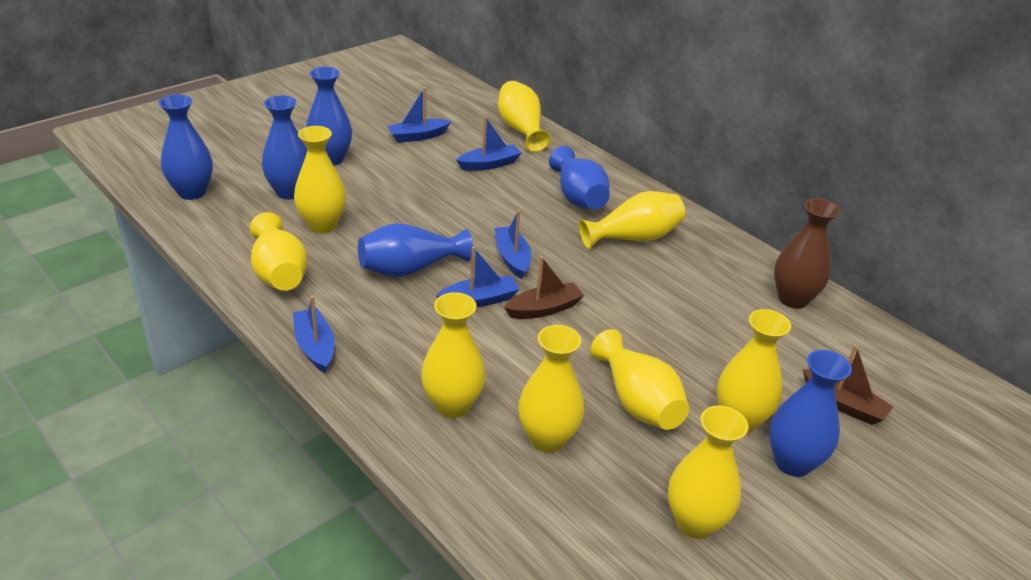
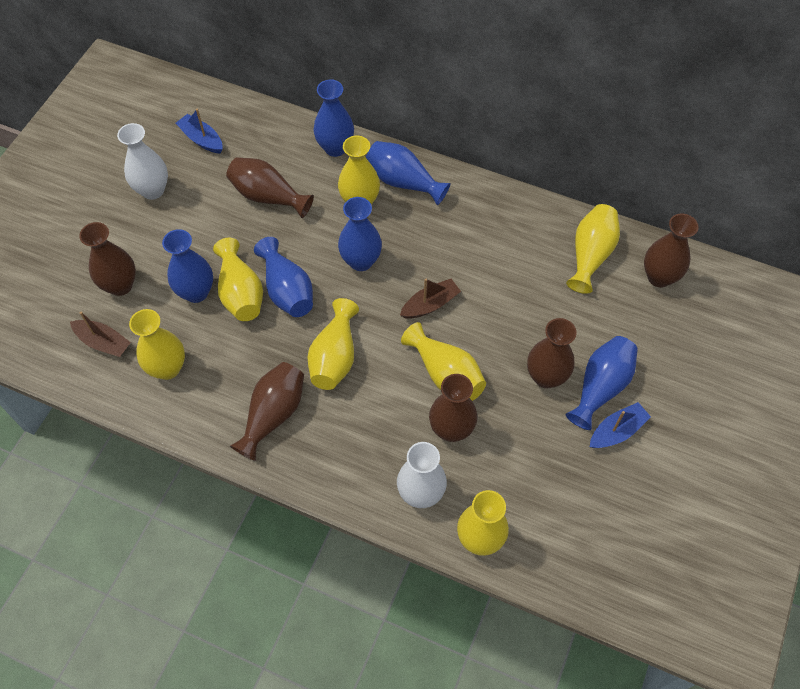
blue boat: 5 -> 2
brown vase: 1 -> 6
white vase: 0 -> 2
yellow vase: 9 -> 7

